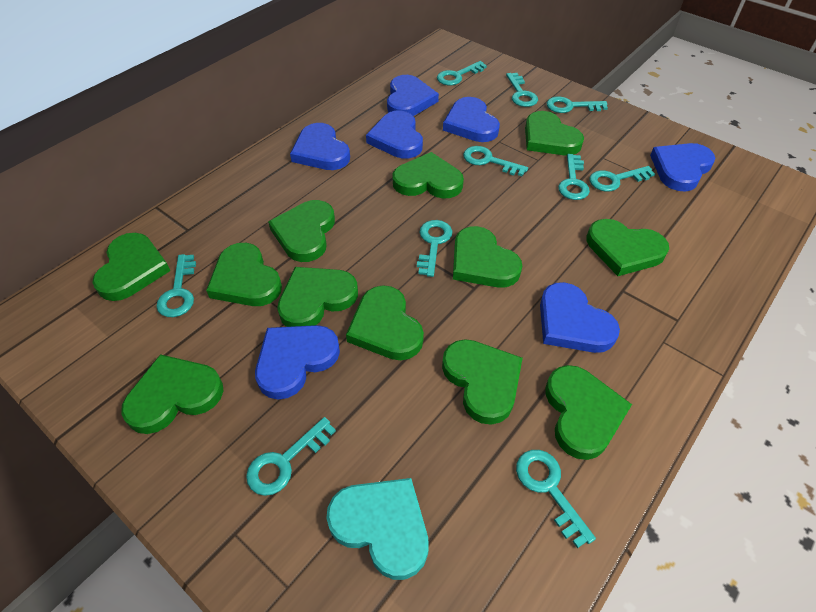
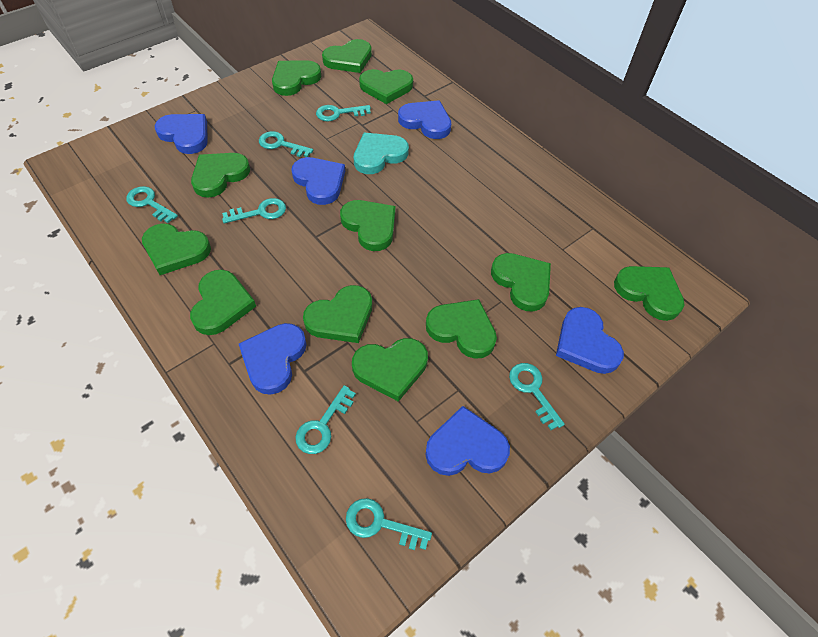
blue heart: 7 -> 6
turquoise key: 10 -> 7

